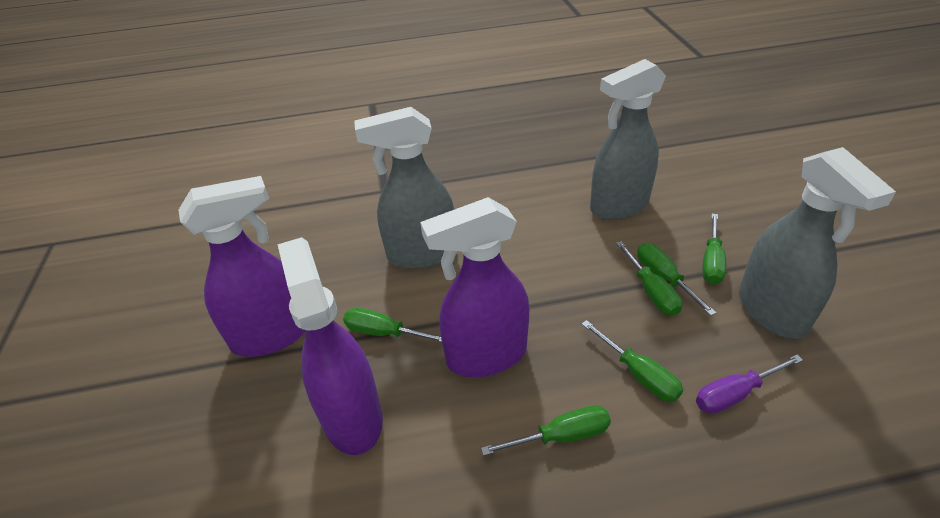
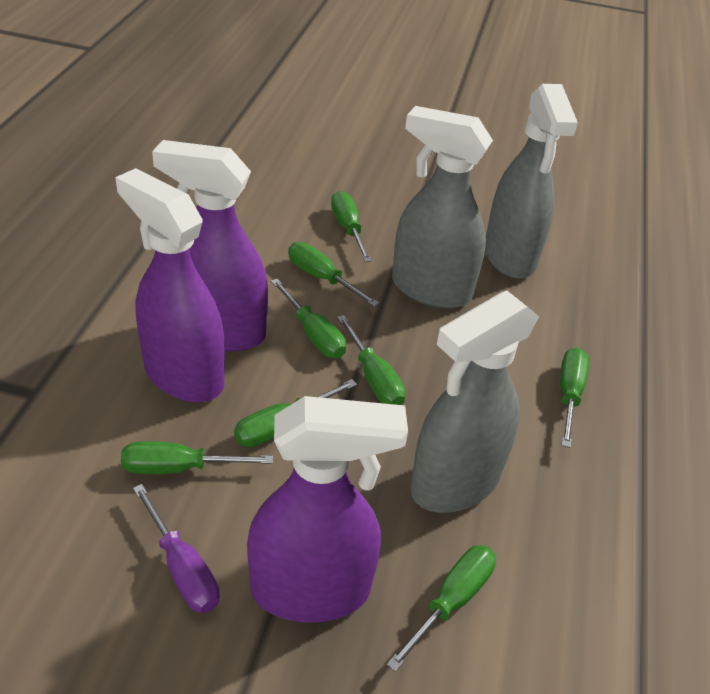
green screwdriver: 6 -> 8

